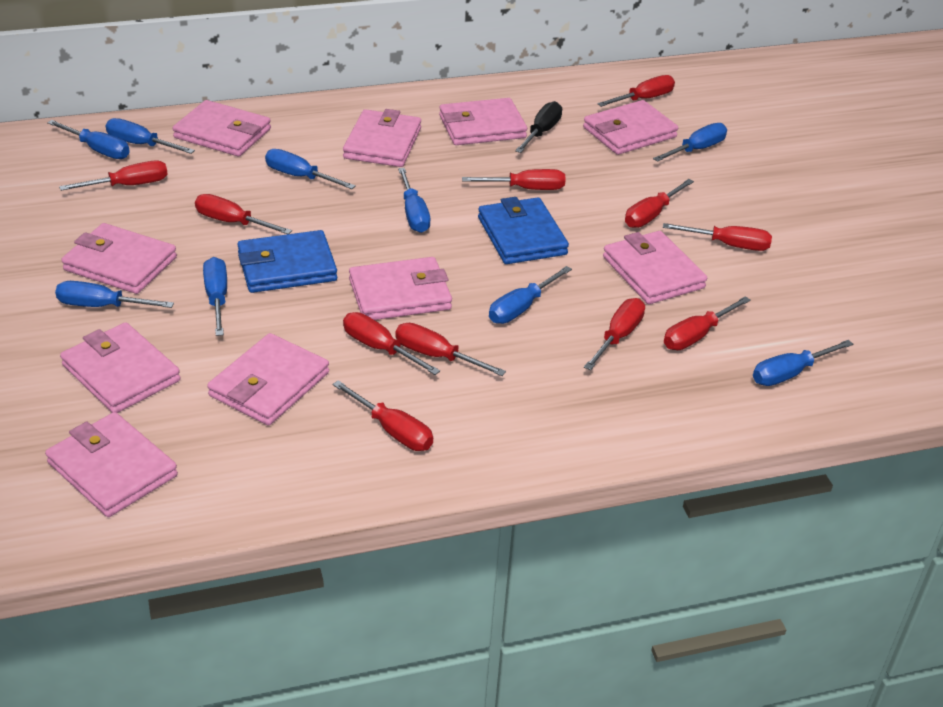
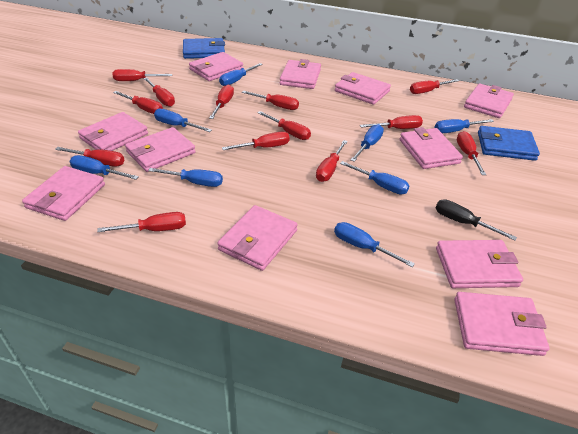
blue screwdriver: 9 -> 8
pink wallet: 10 -> 11
red screwdriver: 11 -> 13

